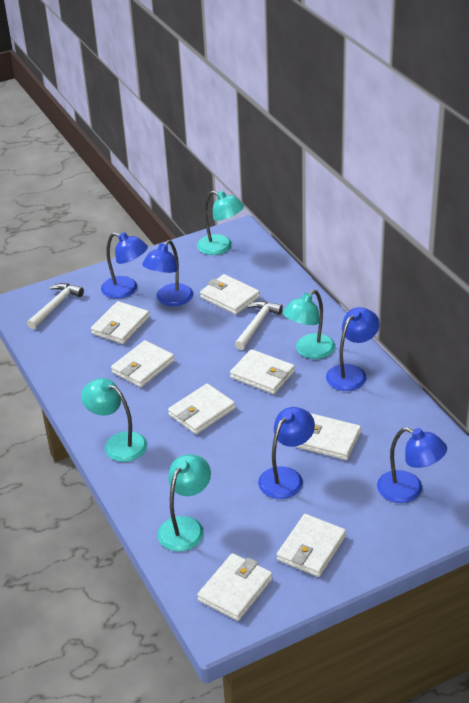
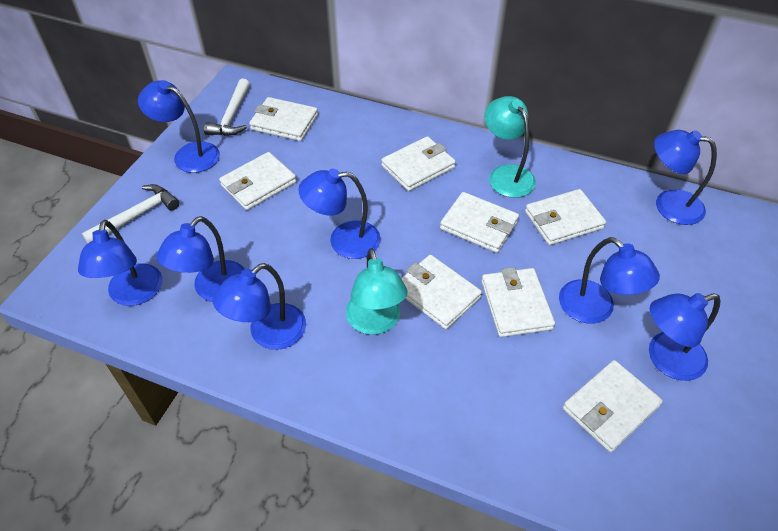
blue lamp: 5 -> 8
turquoise lamp: 4 -> 2

